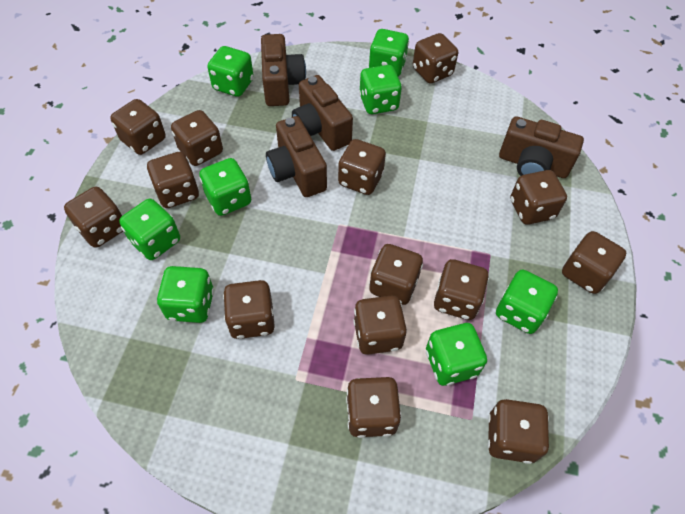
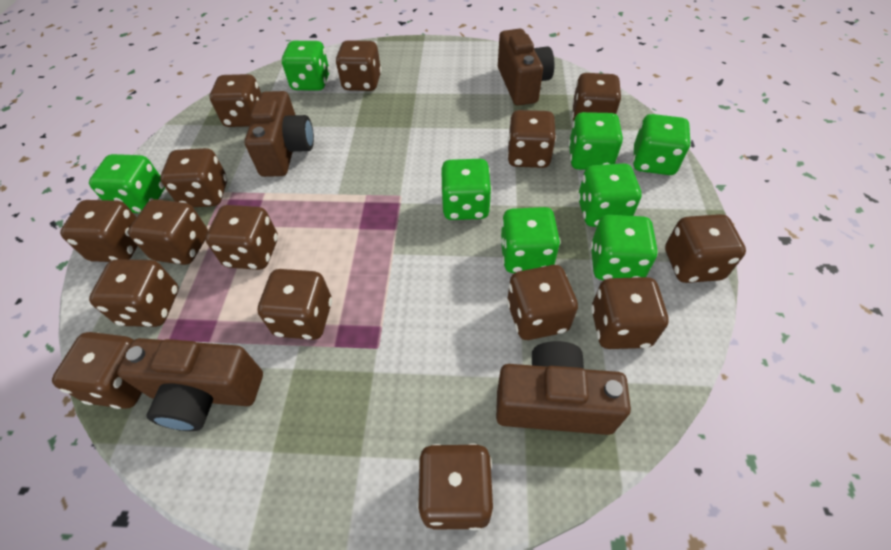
brown dice: 14 -> 15

